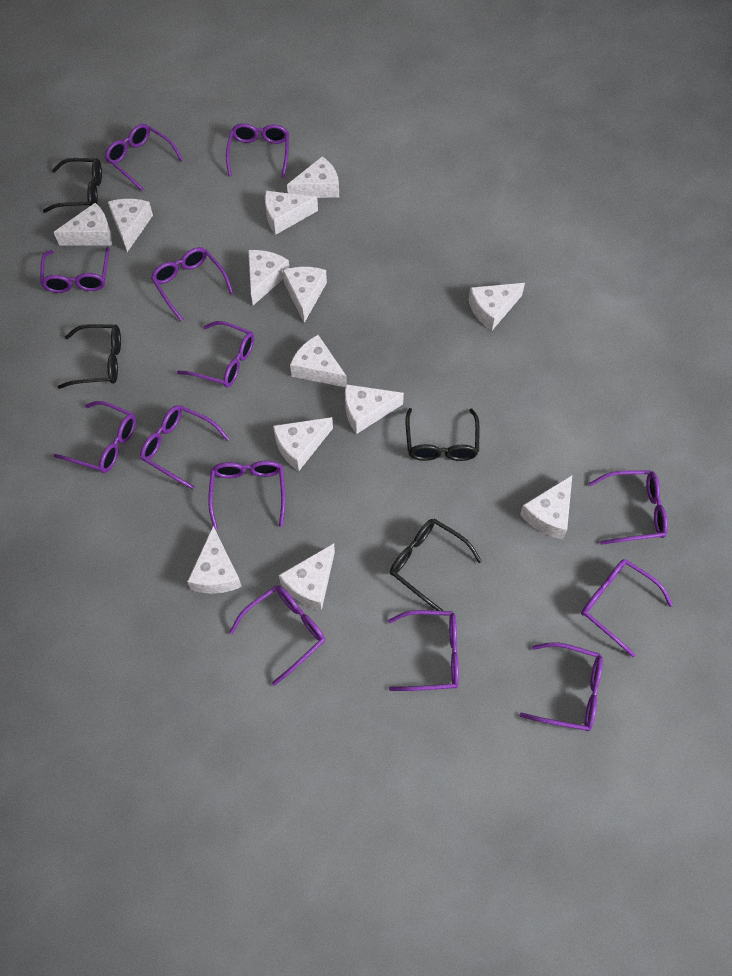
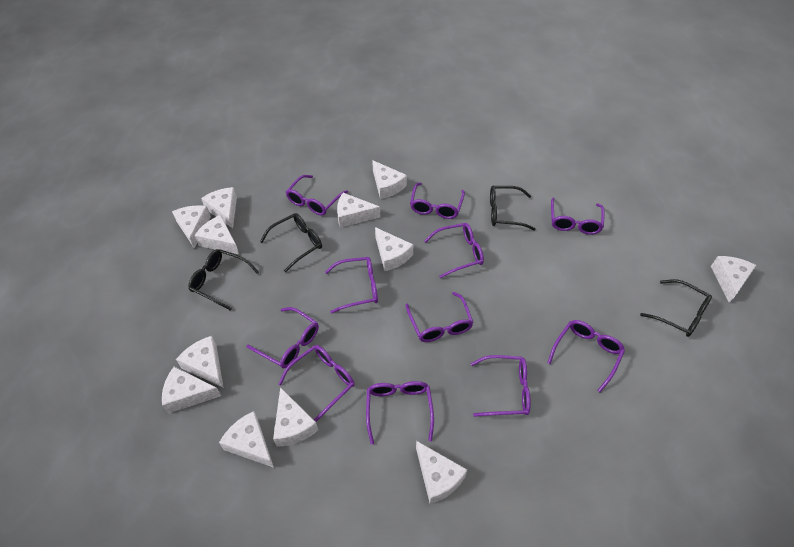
purple glasses: 13 -> 11
white cheese: 13 -> 12

